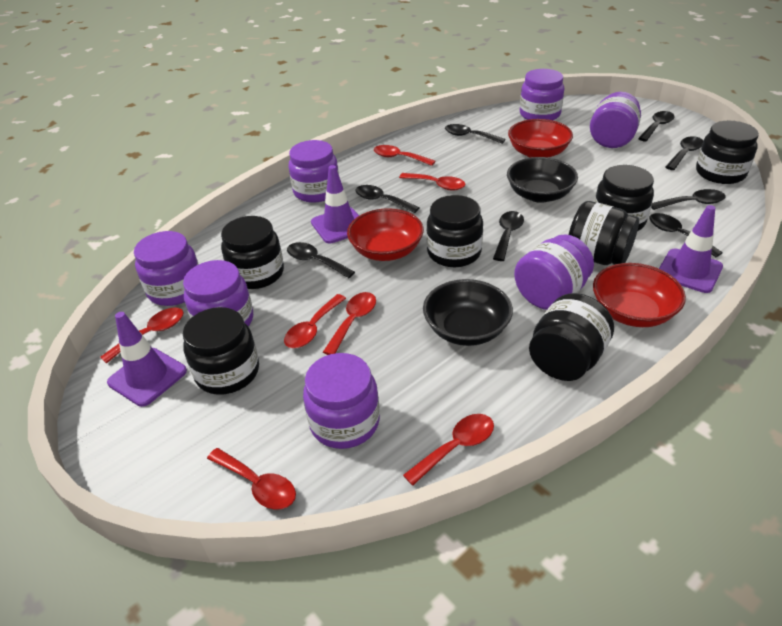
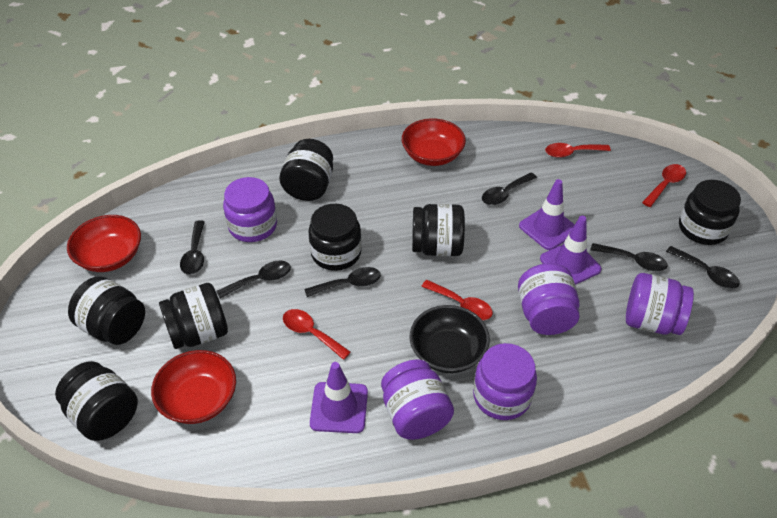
black bowl: 2 -> 1
black spoon: 8 -> 6
purple jar: 7 -> 5
red spoon: 7 -> 4

